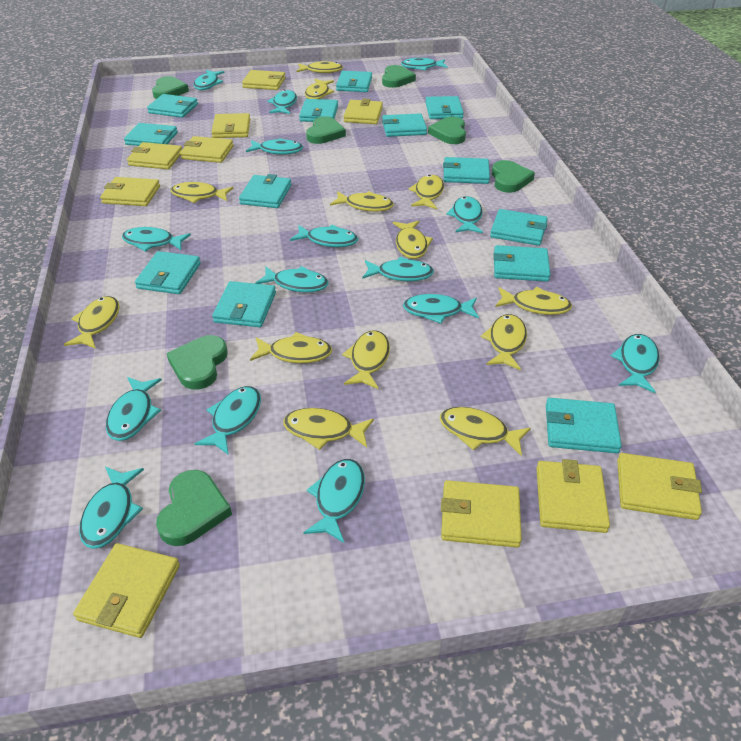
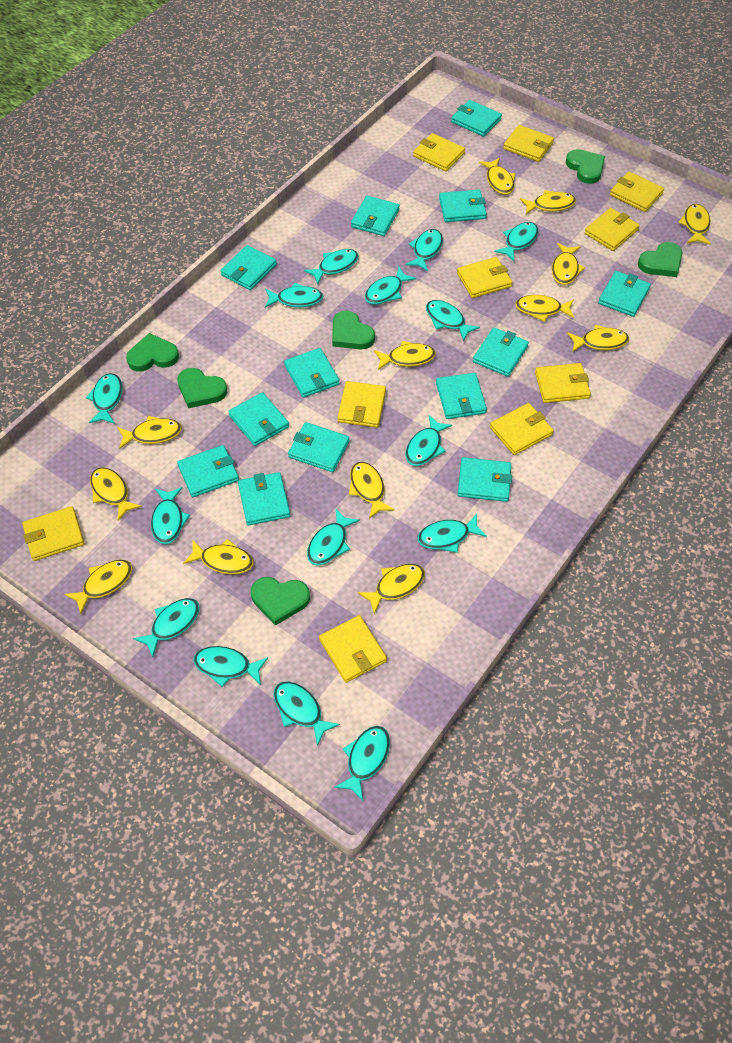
green heart: 7 -> 6

